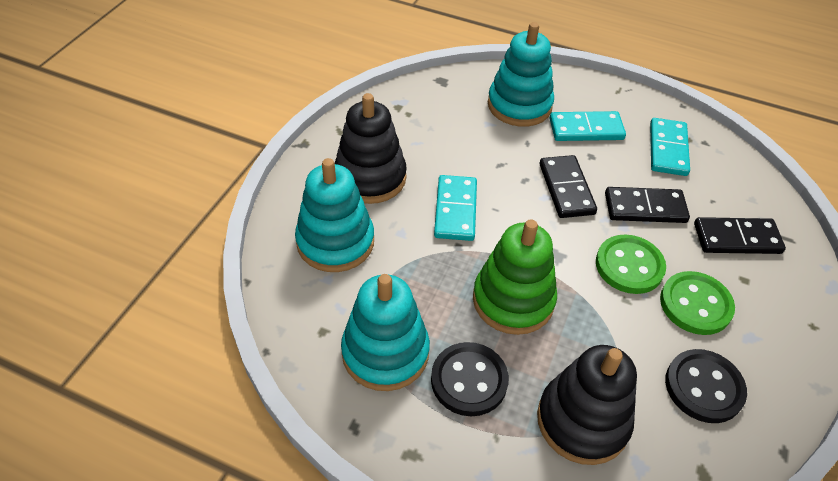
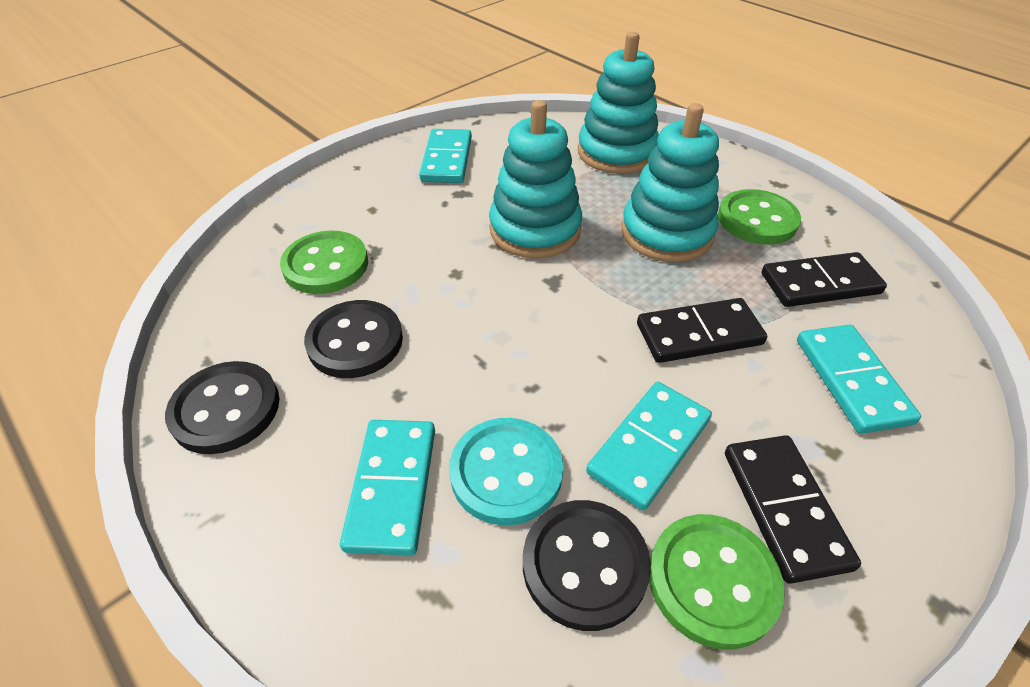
black button: 2 -> 3
black stacking toy: 2 -> 0
green button: 2 -> 3
green stacking toy: 1 -> 0
turquoise button: 0 -> 1
turquoise domino: 3 -> 4

